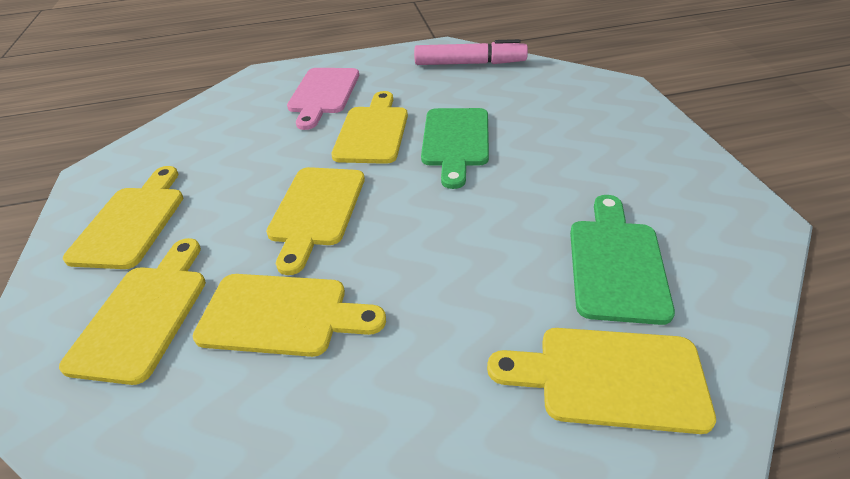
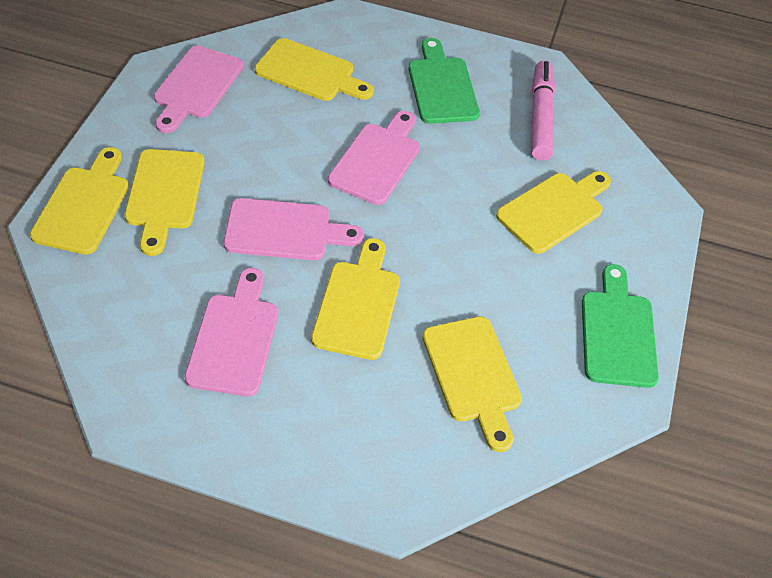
pink cutting board: 1 -> 4

